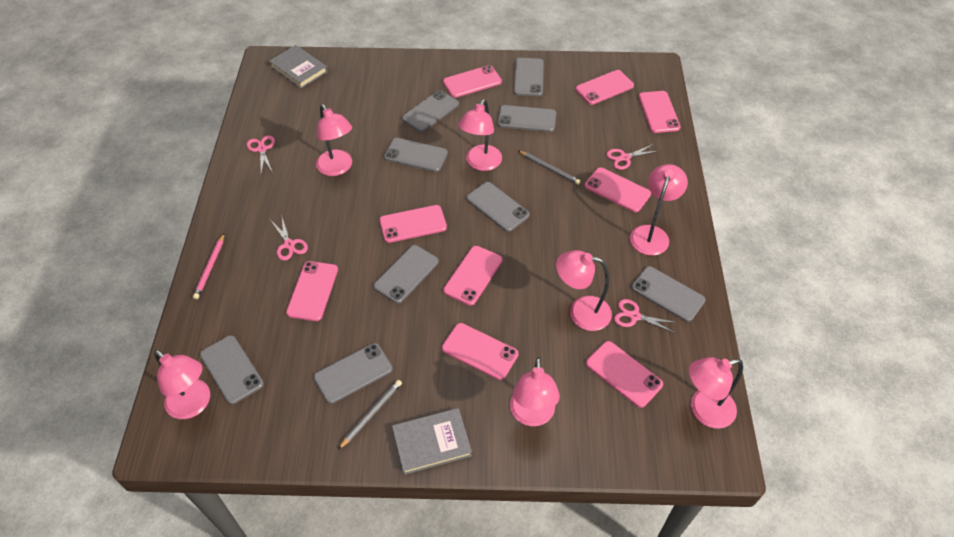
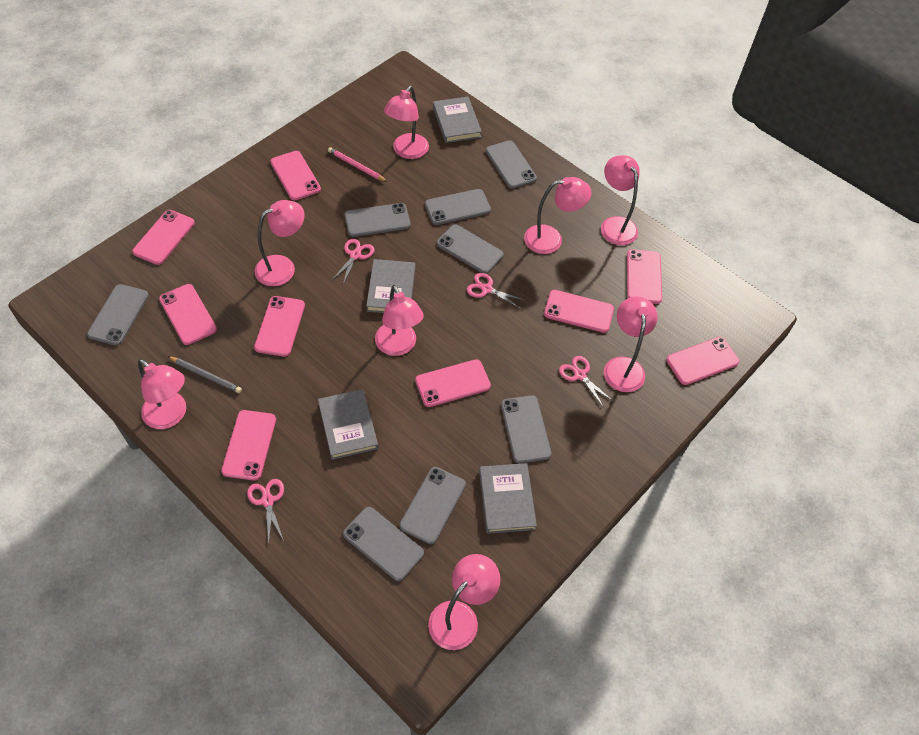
grey book: 2 -> 4
grey pencil: 2 -> 1
grey phone: 9 -> 8
pink lamp: 7 -> 8

